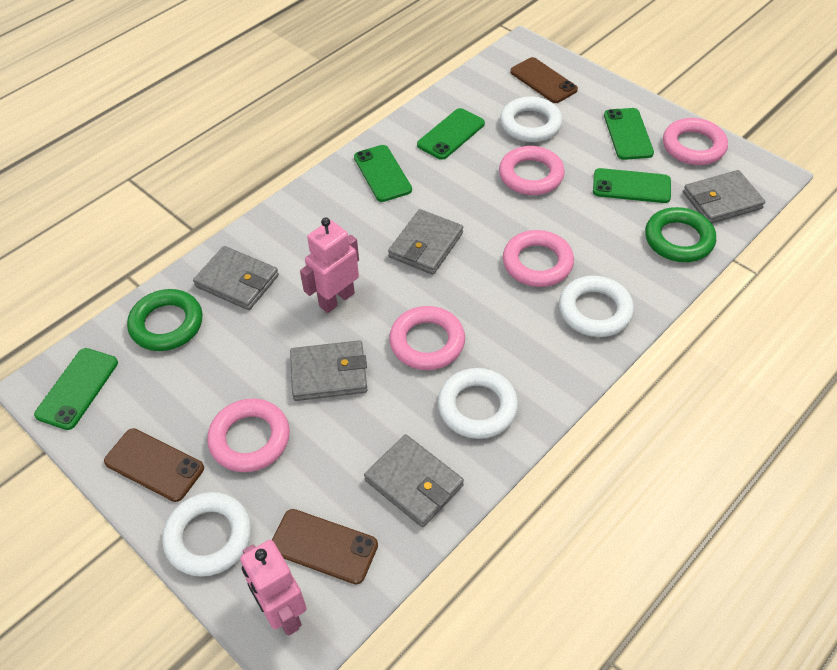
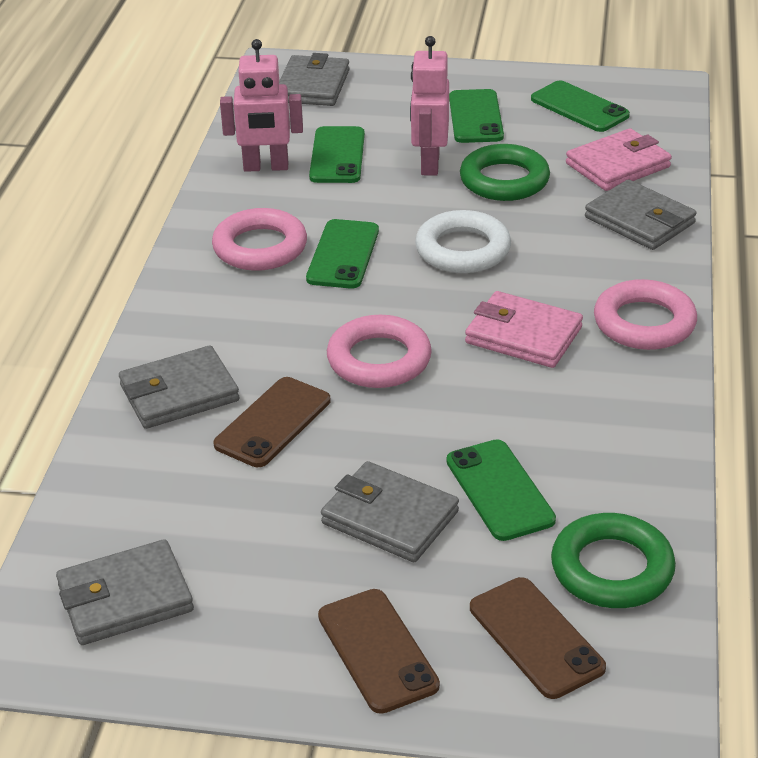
pink ring: 5 -> 3
pink wallet: 0 -> 2
white ring: 4 -> 1

